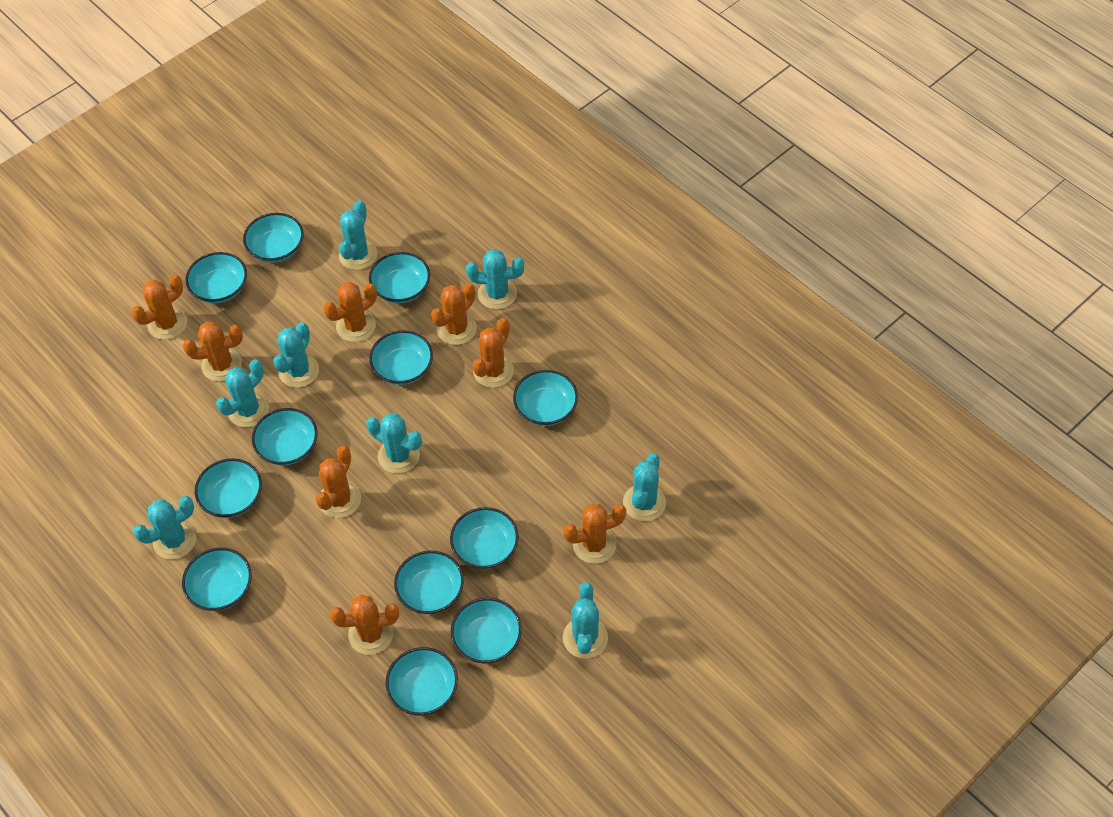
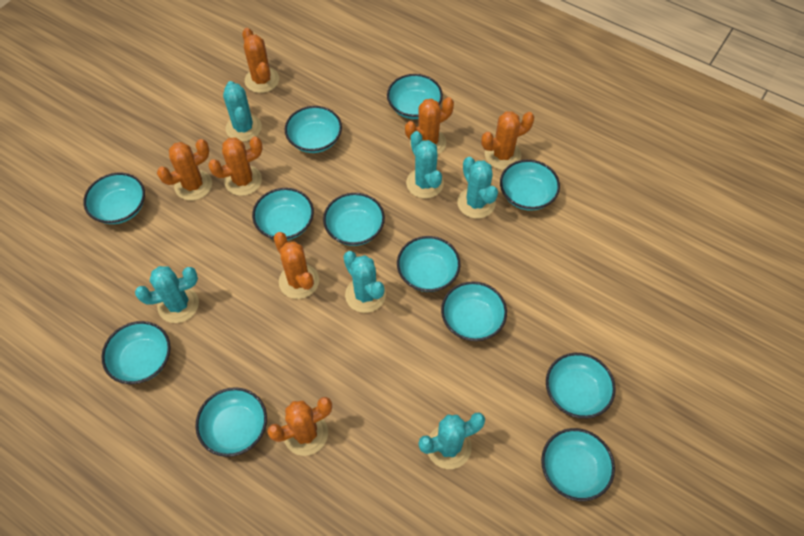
orange cactus: 8 -> 7
turquoise cactus: 8 -> 6

